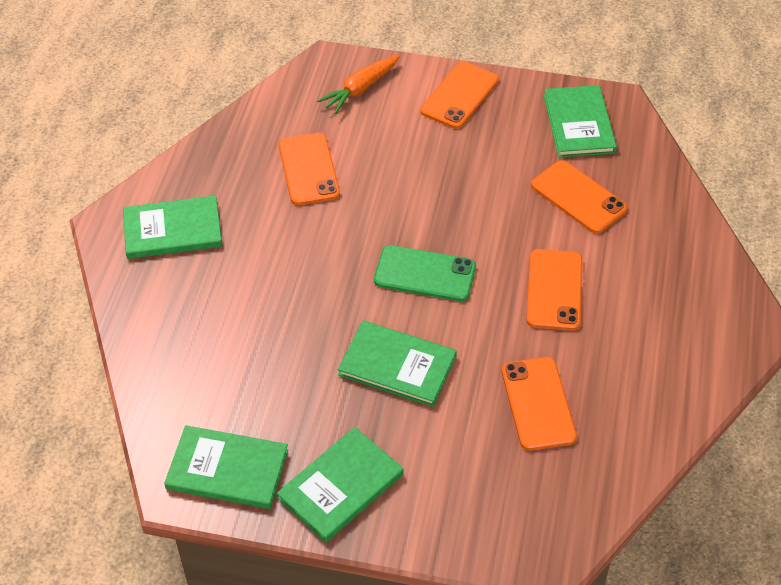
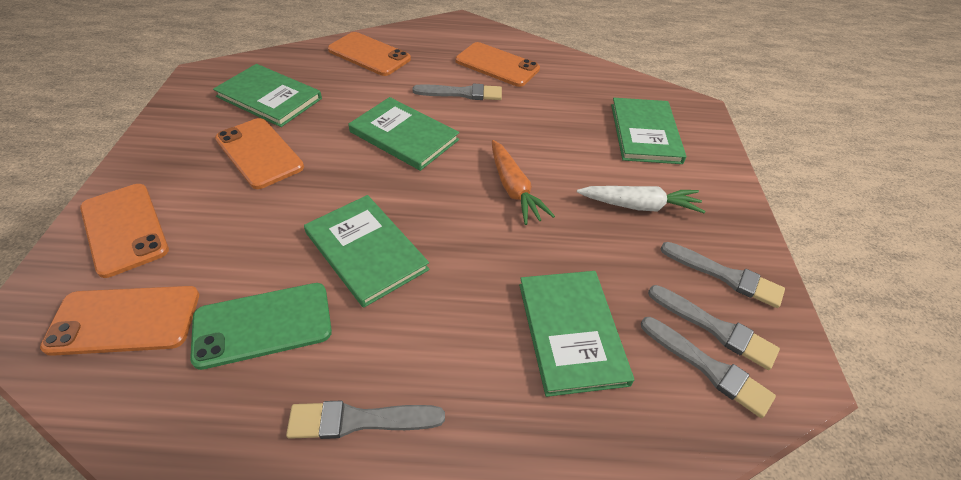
grey brush: 0 -> 5
white carrot: 0 -> 1

